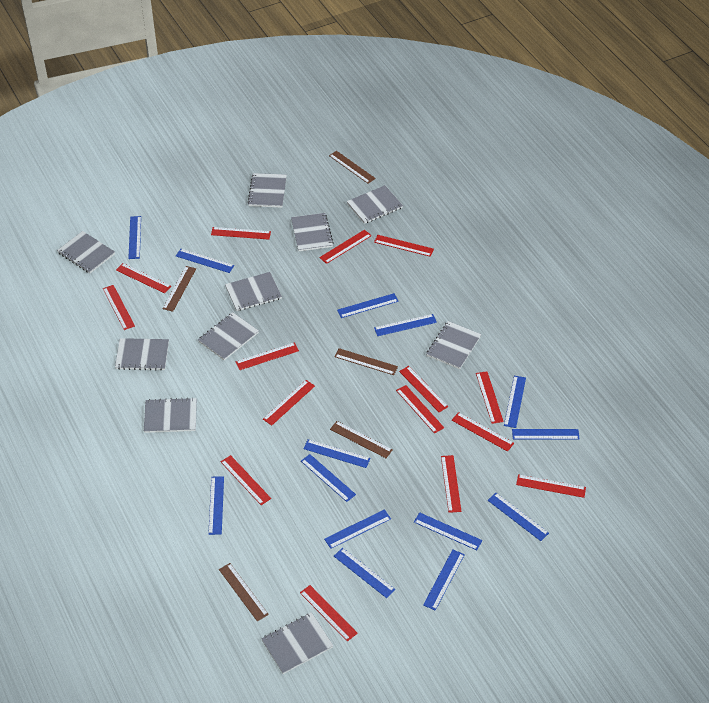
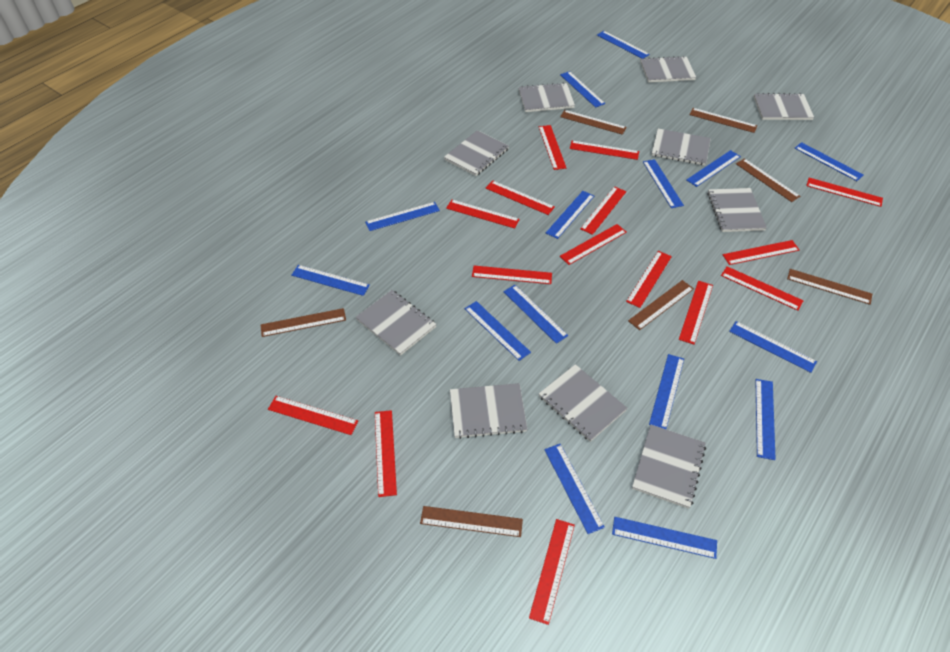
blue ruler: 14 -> 15
brown ruler: 5 -> 7

